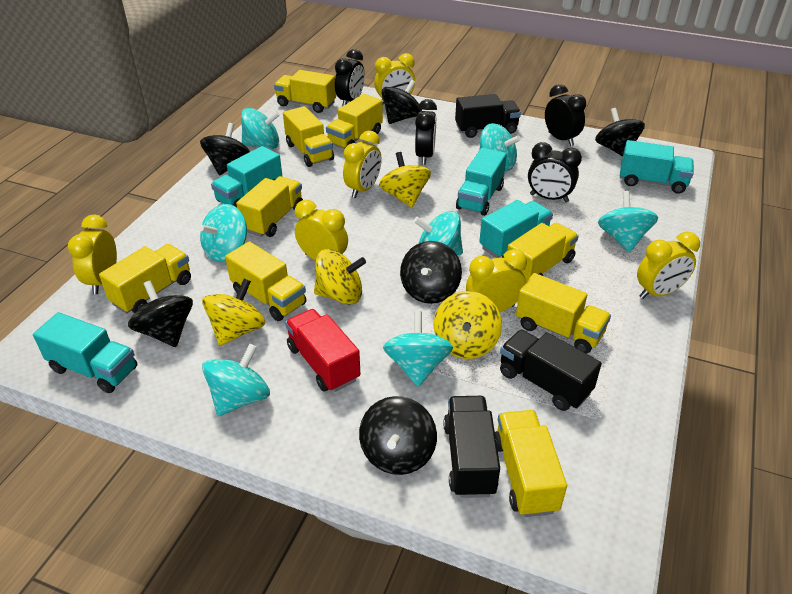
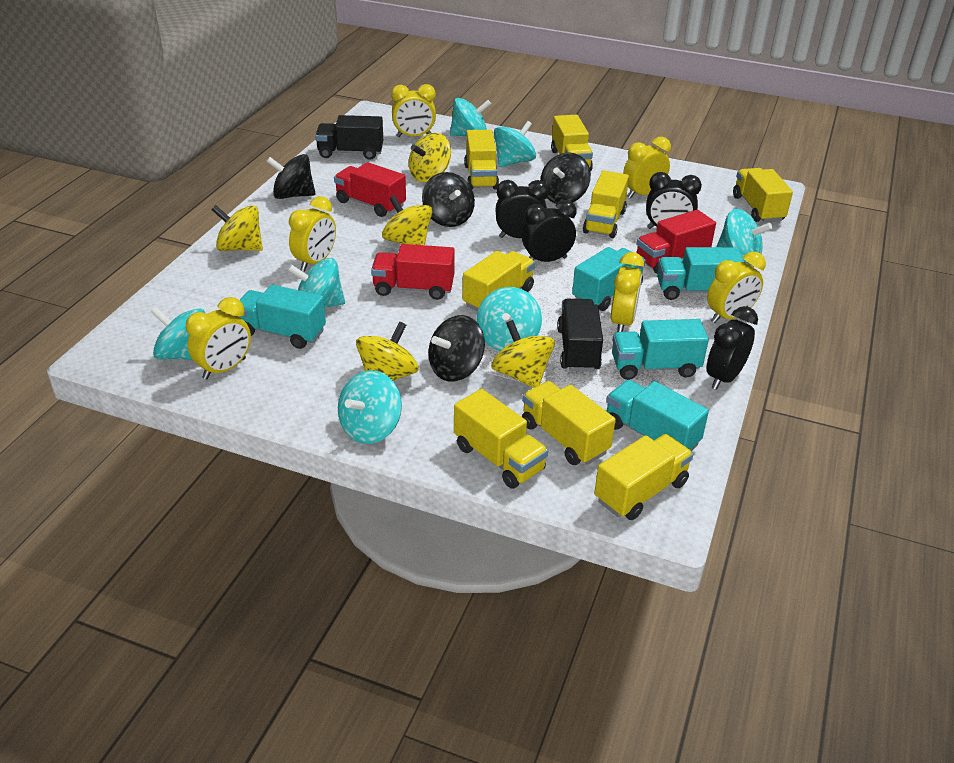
black spinning top: 6 -> 4
black truck: 3 -> 2
red truck: 1 -> 3
yellow spinning top: 4 -> 5
yellow truck: 9 -> 8

